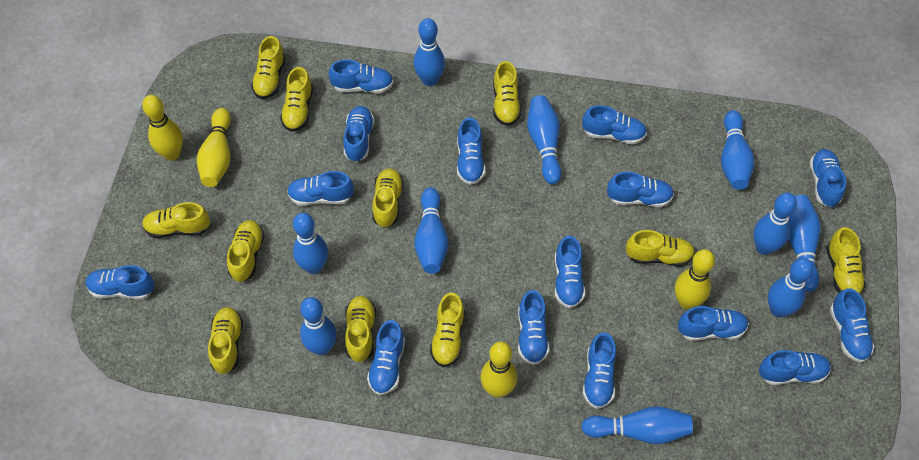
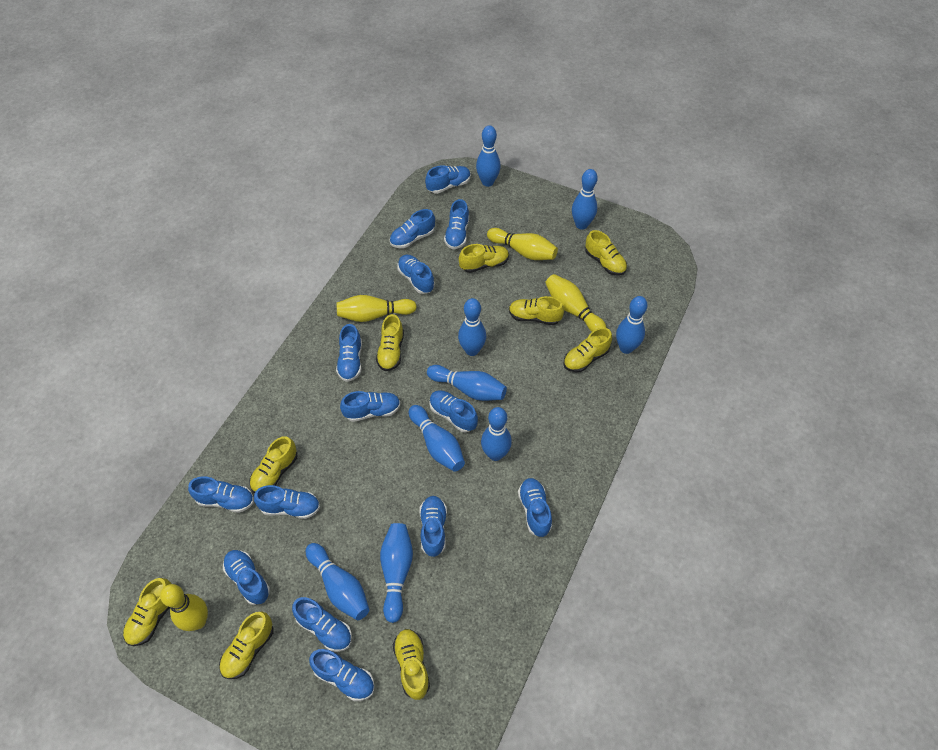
blue bowling pin: 10 -> 9
blue shoe: 15 -> 14
yellow shoe: 11 -> 9

